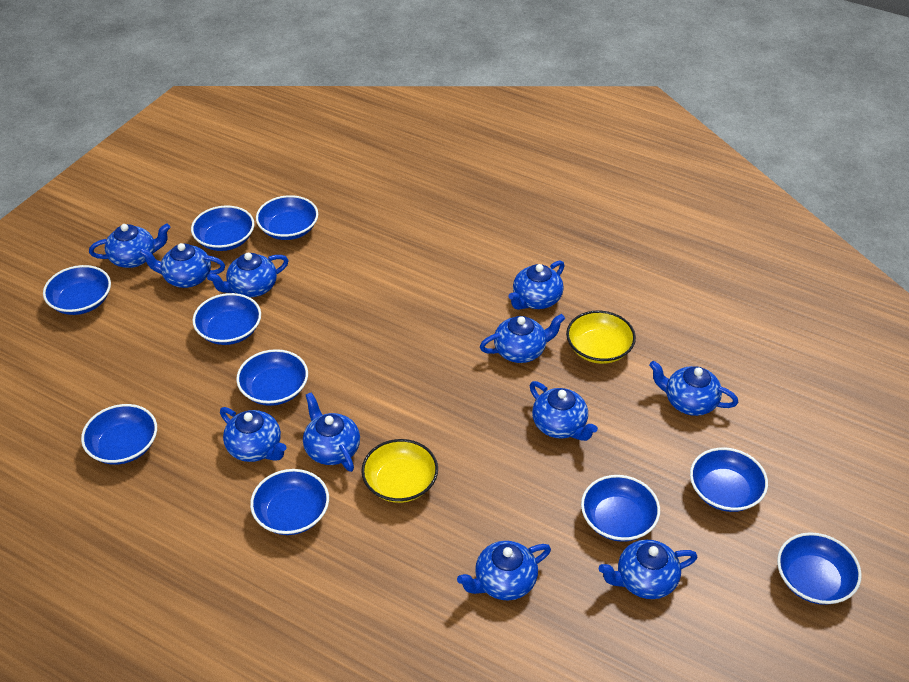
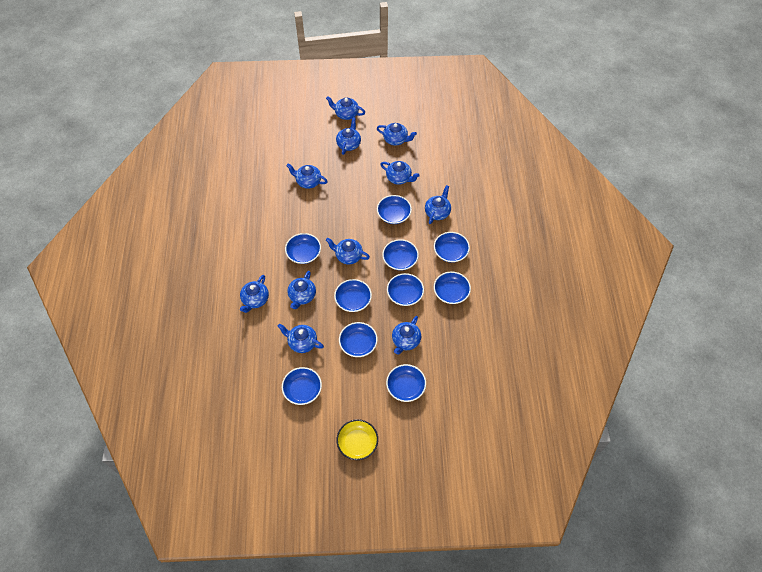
yellow bowl: 2 -> 1

